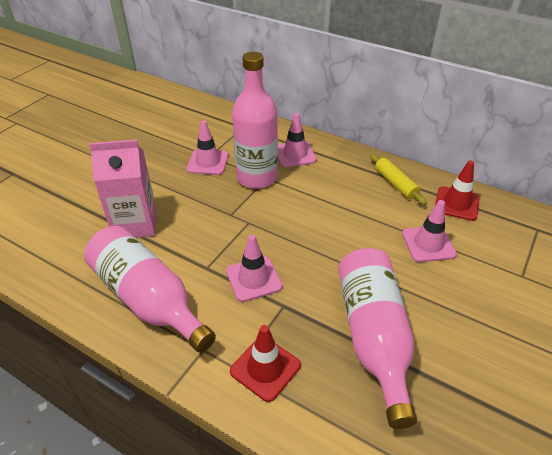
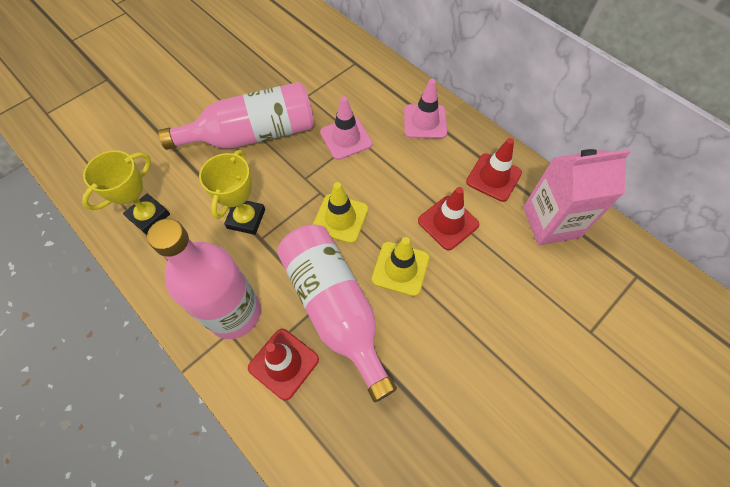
pink traffic cone: 4 -> 2
red traffic cone: 2 -> 3
yellow rolling pin: 1 -> 0
yellow traffic cone: 0 -> 2
yellow trophy: 0 -> 2

